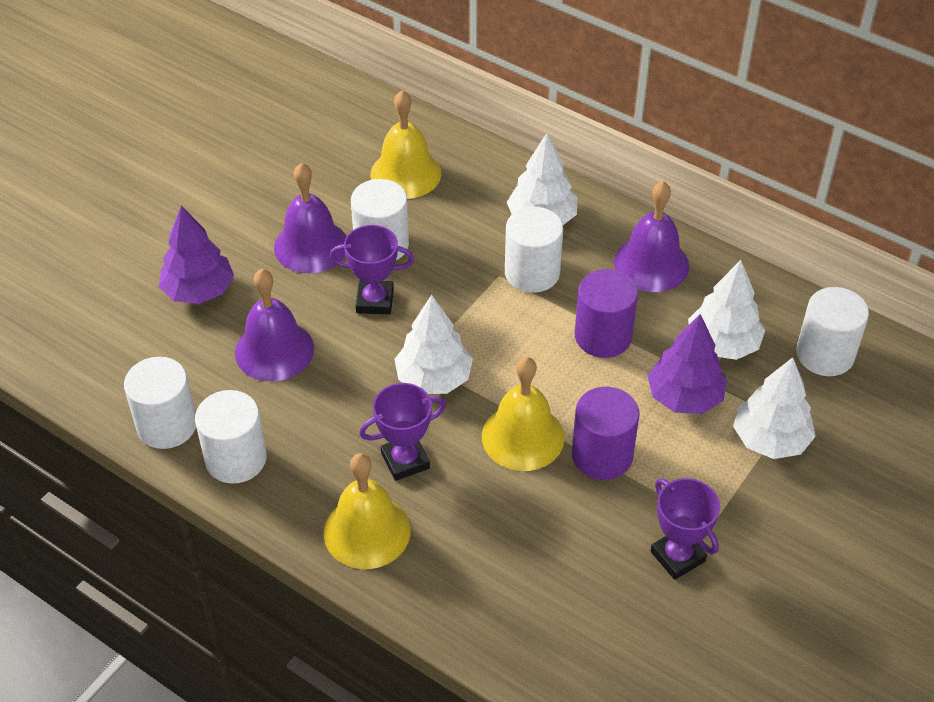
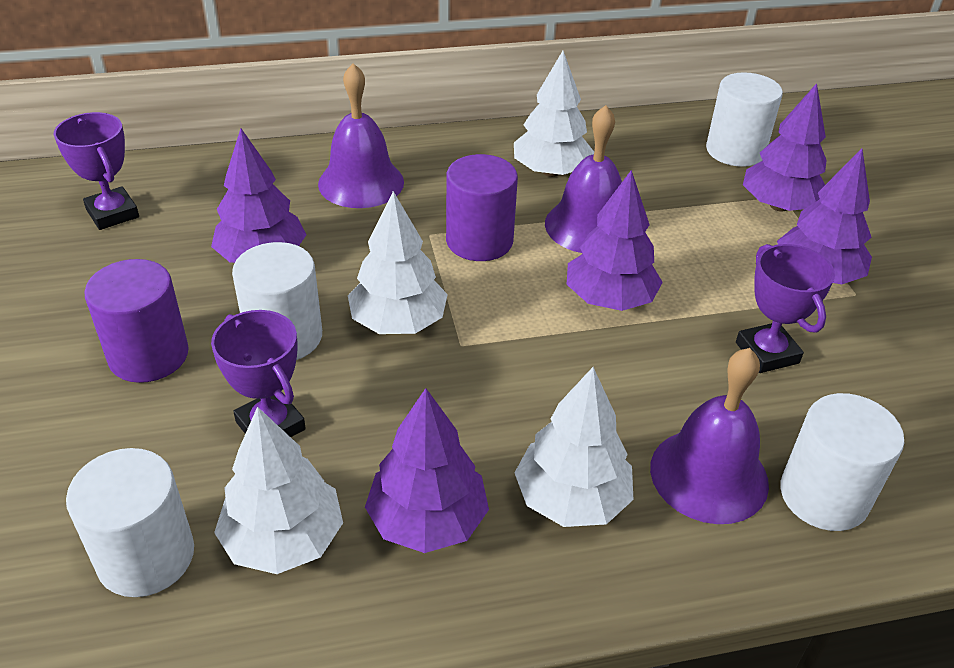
purple tree: 2 -> 5
white cylinder: 5 -> 4
yellow bell: 3 -> 0

